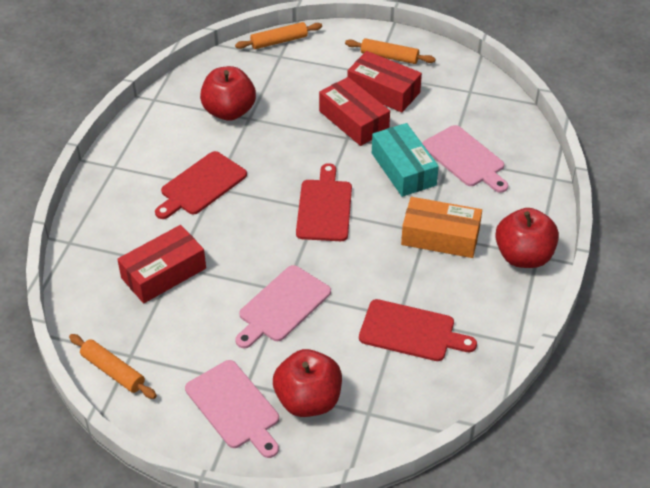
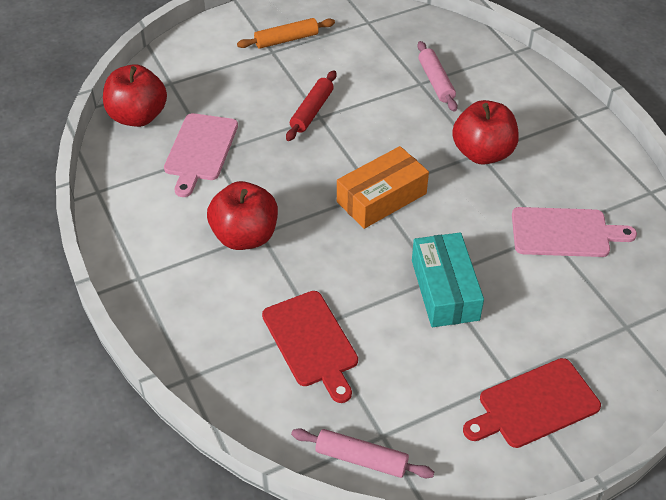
orange rolling pin: 3 -> 1
pink cutting board: 3 -> 2
pink rolling pin: 0 -> 2
red box: 3 -> 0
red cutting board: 3 -> 2
red rolling pin: 0 -> 1

